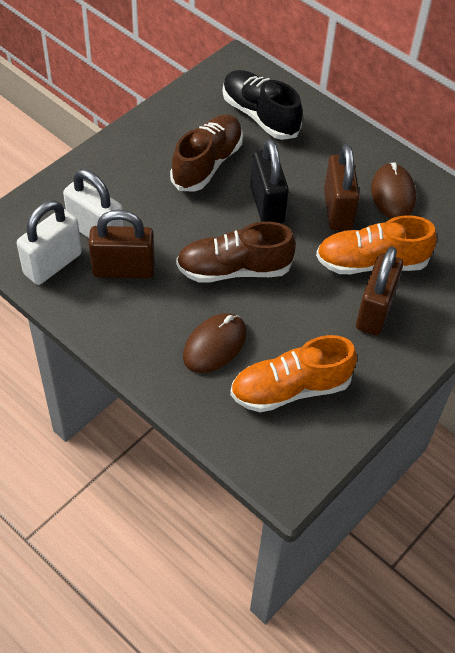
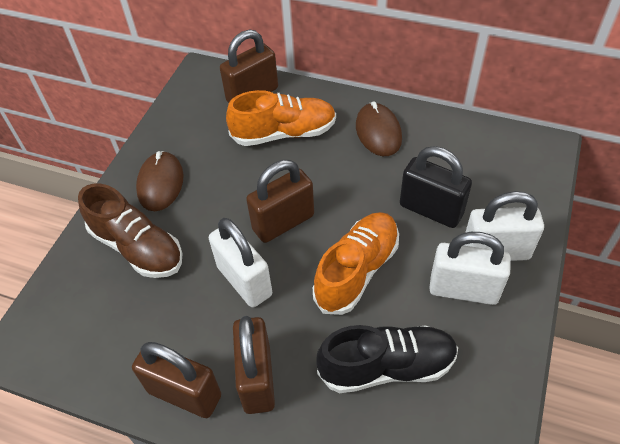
brown padlock: 3 -> 4
brown shoe: 2 -> 1
white padlock: 2 -> 3

